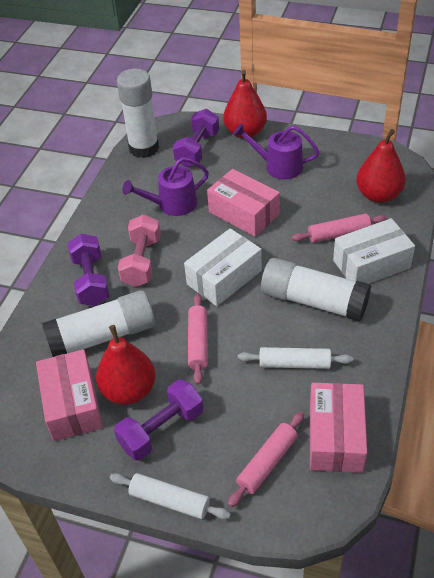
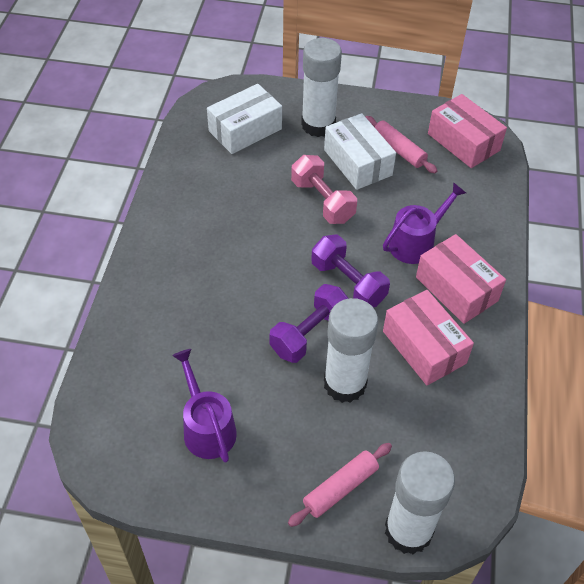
pink rolling pin: 3 -> 2
purple dumbbell: 3 -> 2
red pear: 3 -> 0
white rolling pin: 2 -> 0

